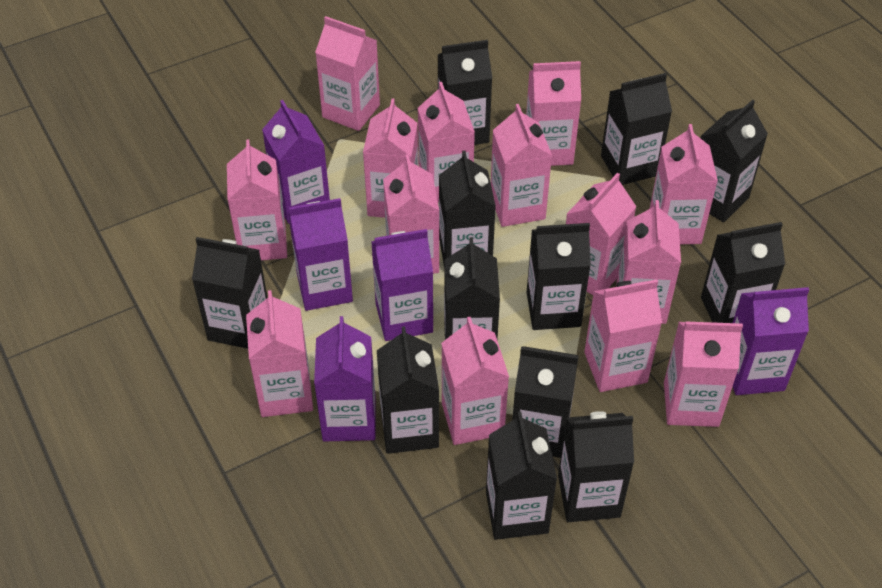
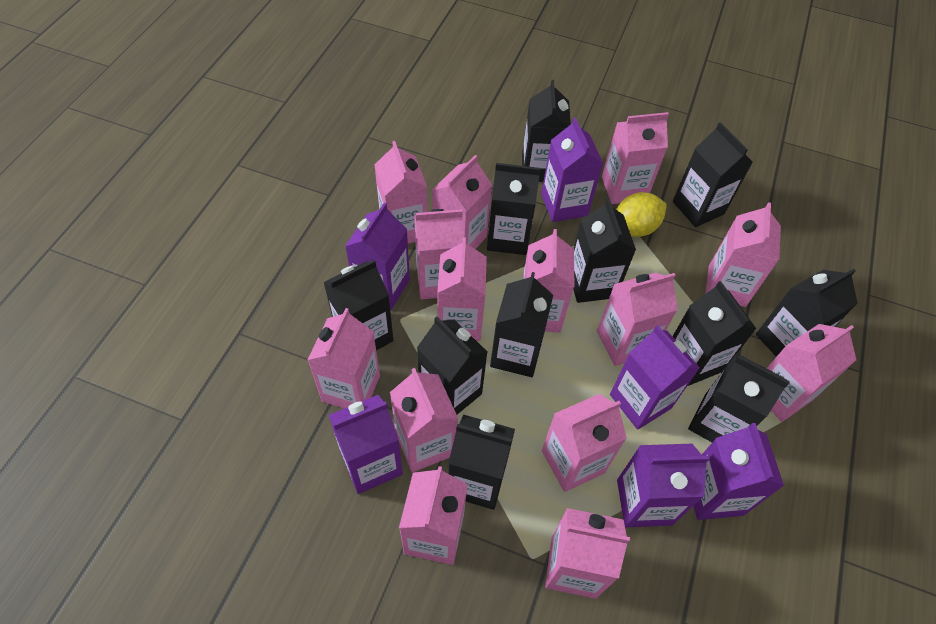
black carton: 12 -> 11
purple carton: 5 -> 6
yellow lemon: 0 -> 1

